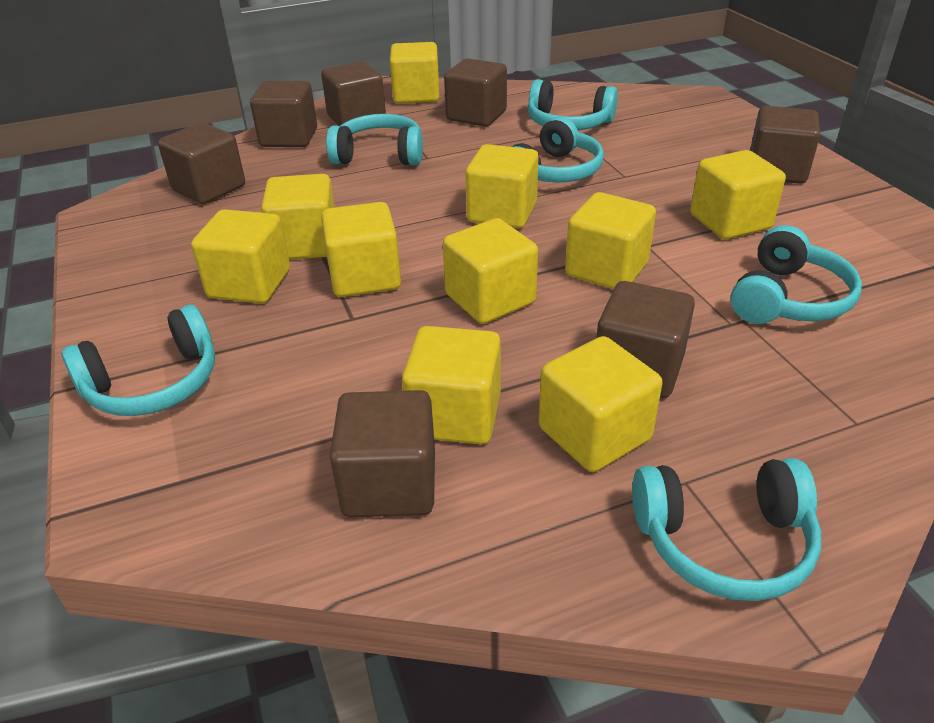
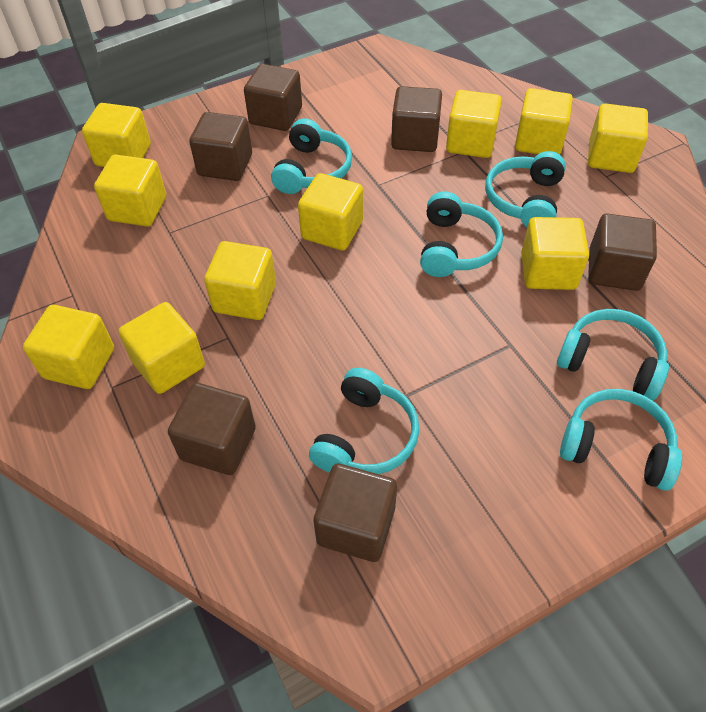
brown cube: 7 -> 6

